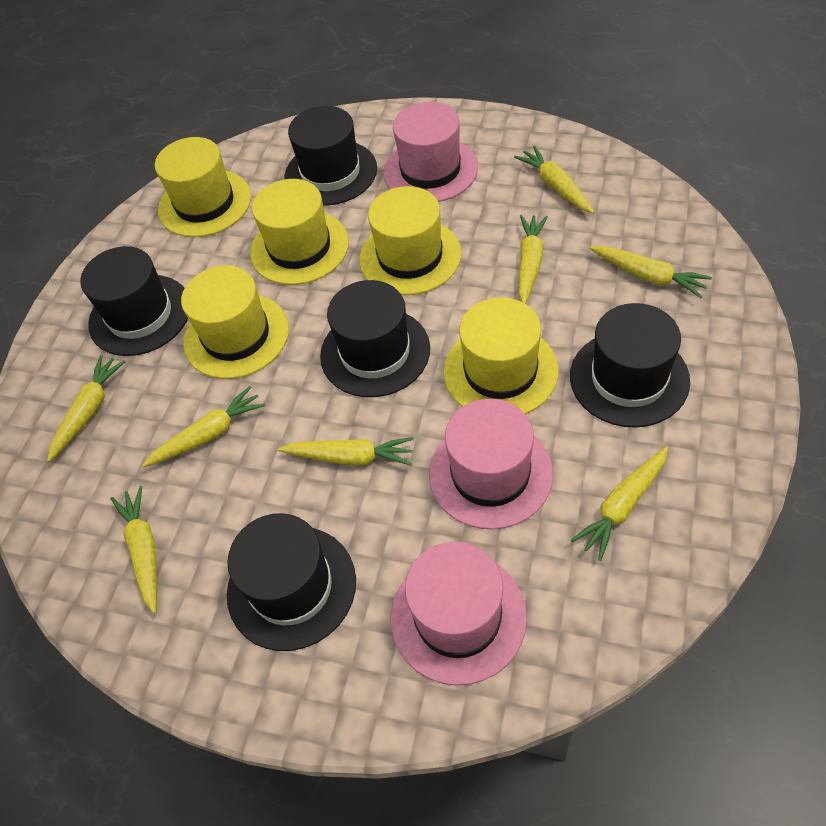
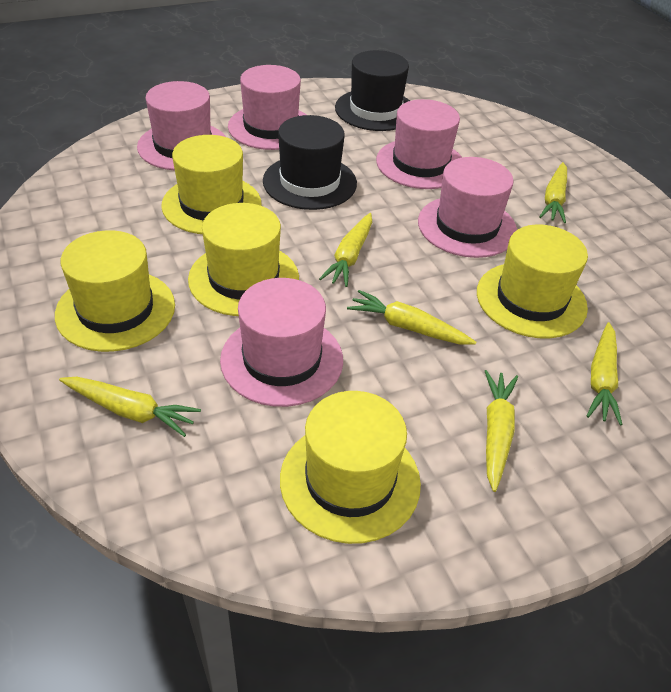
black hat: 5 -> 2
pink hat: 3 -> 5
yellow carrot: 8 -> 6

